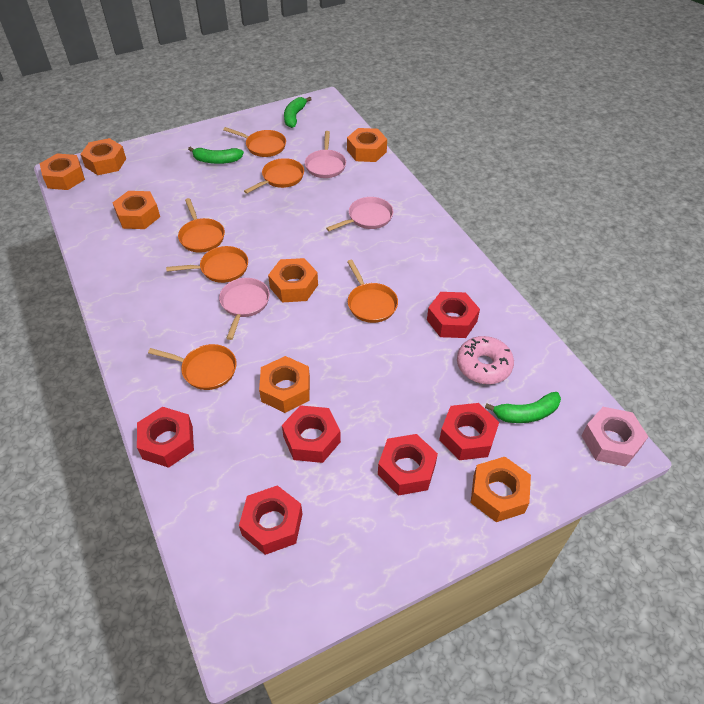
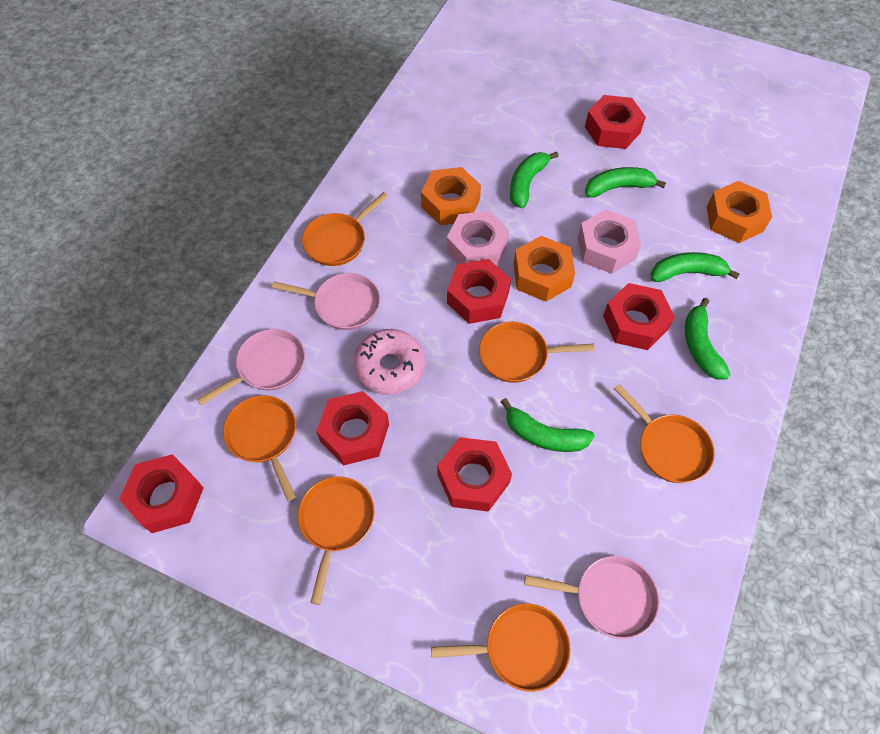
green banana: 3 -> 5
orange nut: 7 -> 3
pink nut: 1 -> 2

